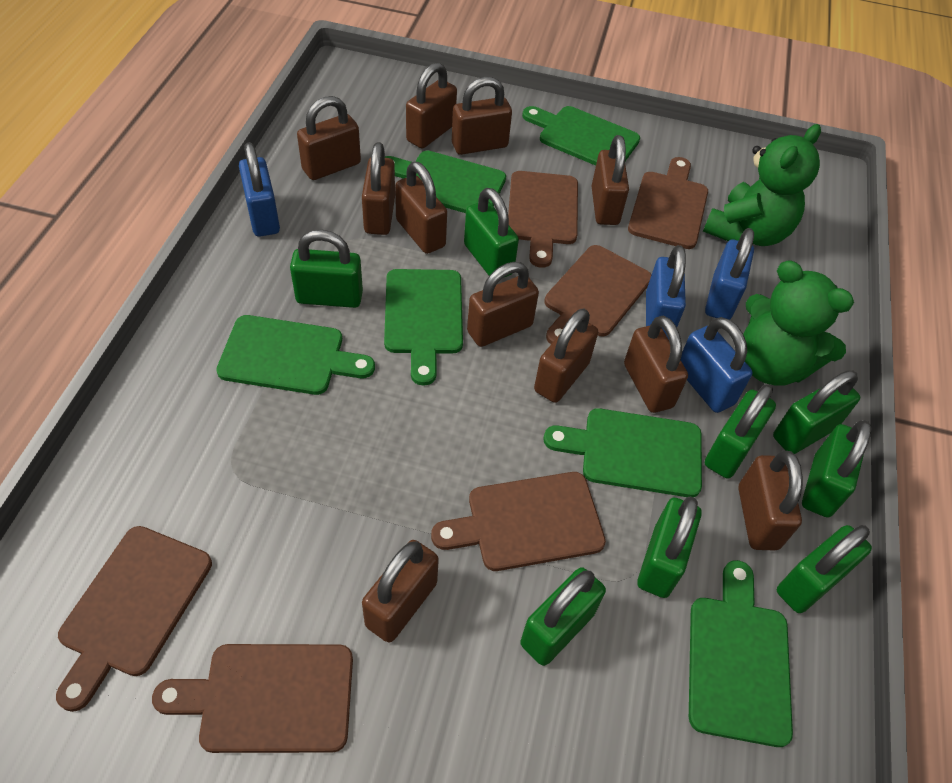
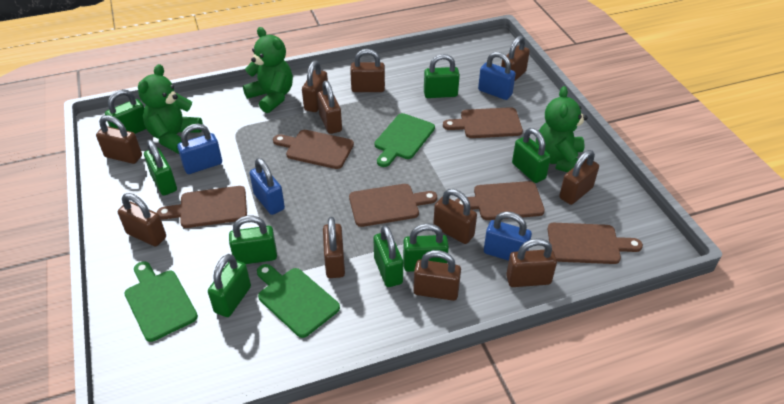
green cutting board: 6 -> 3
green teddy bear: 2 -> 3

